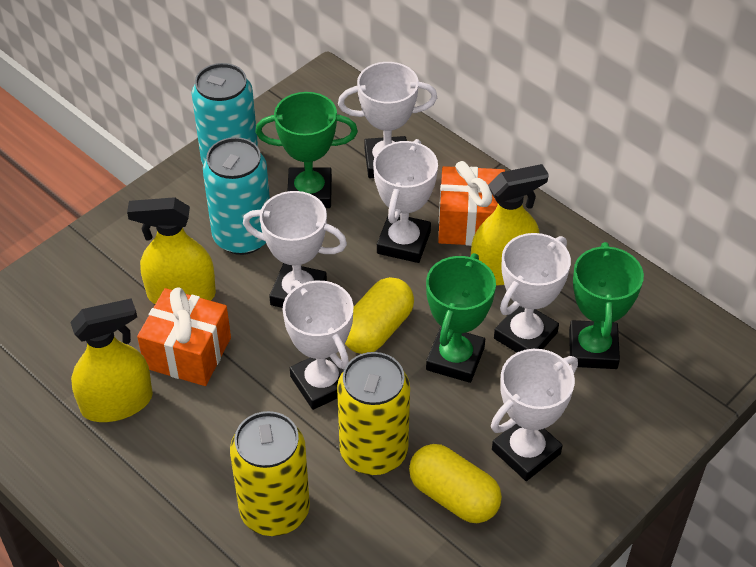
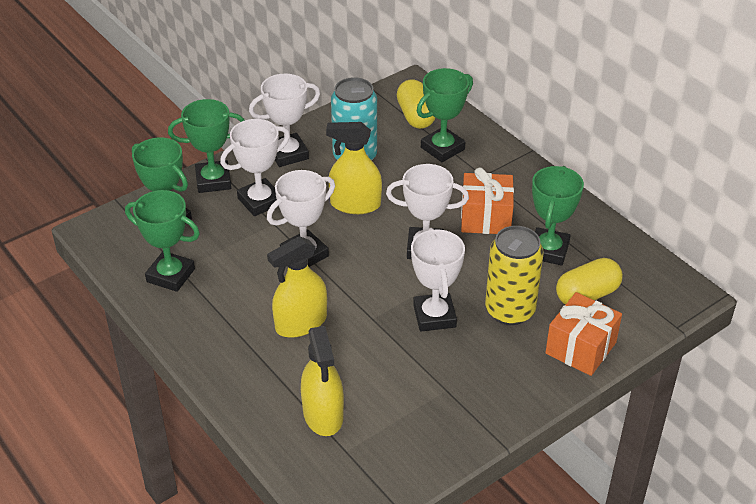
green trophy: 3 -> 5
turquoise can: 2 -> 1
white trophy: 6 -> 5
yellow can: 2 -> 1

